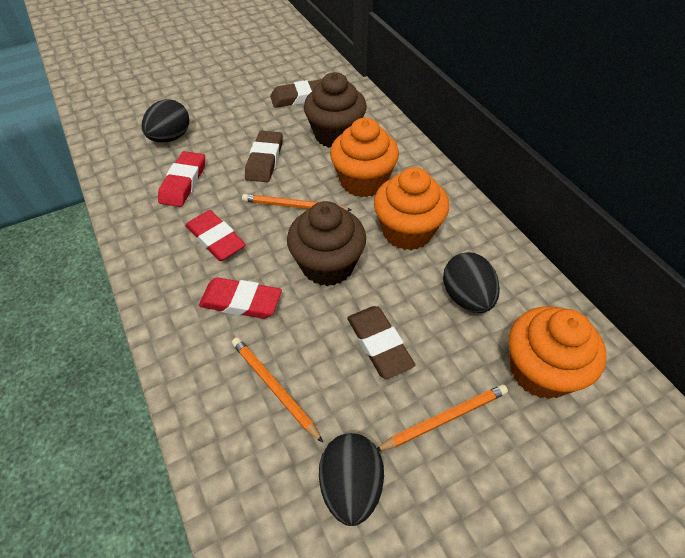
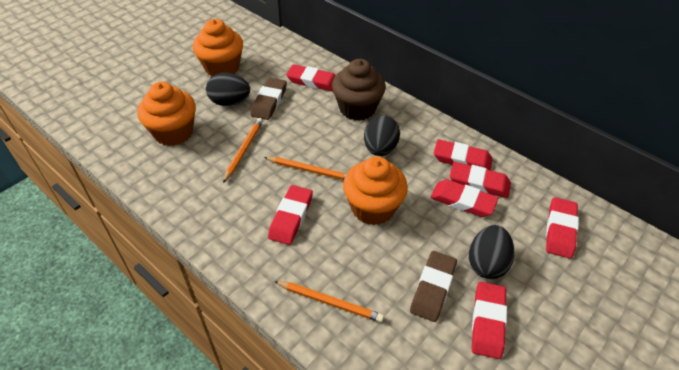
brown cupcake: 2 -> 1
brown eraser: 3 -> 2
red eraser: 3 -> 7

